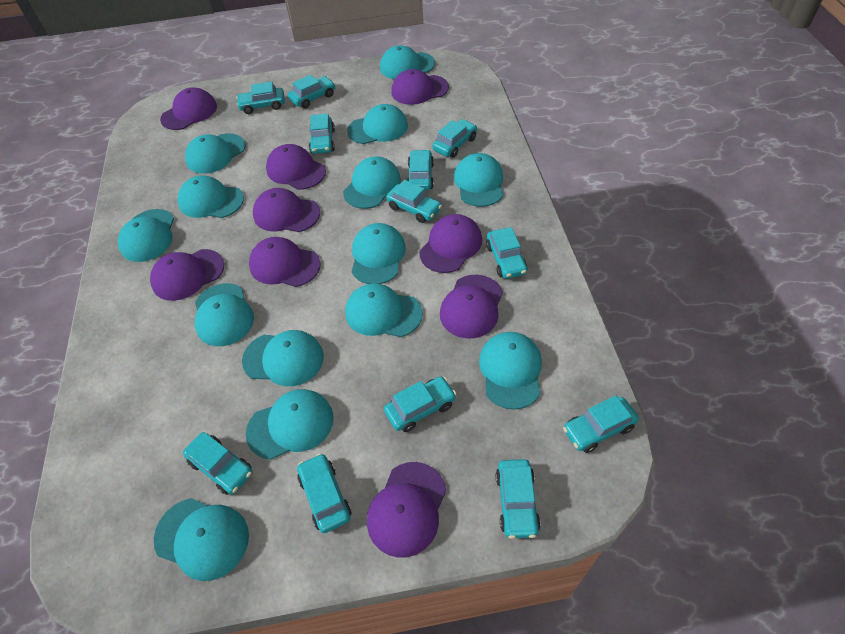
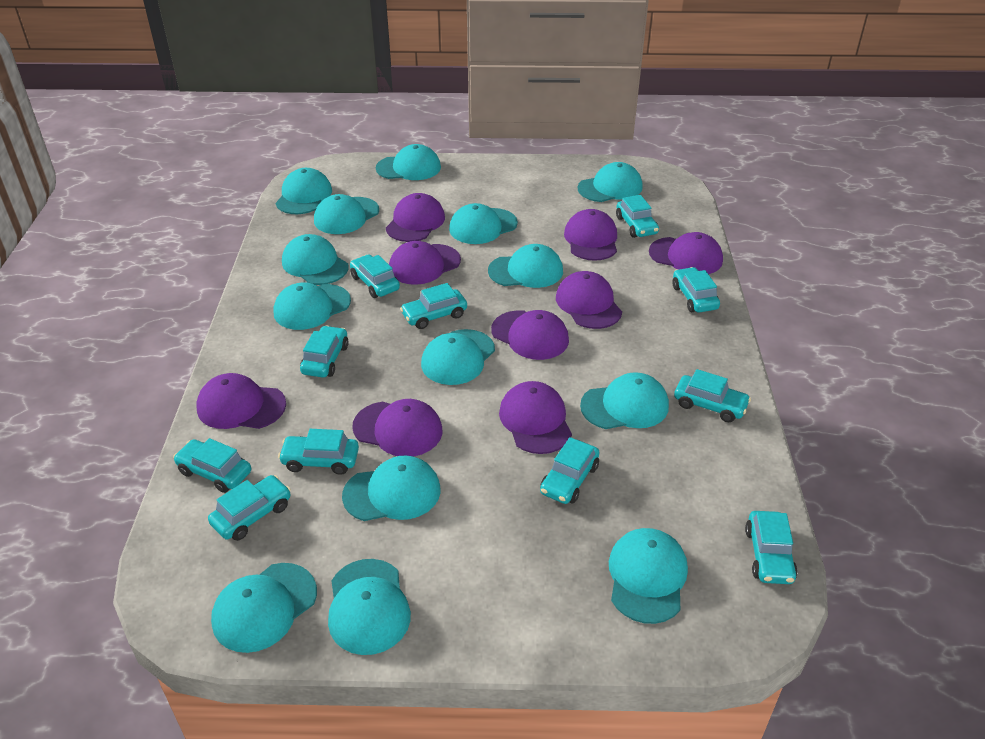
turquoise car: 12 -> 11

